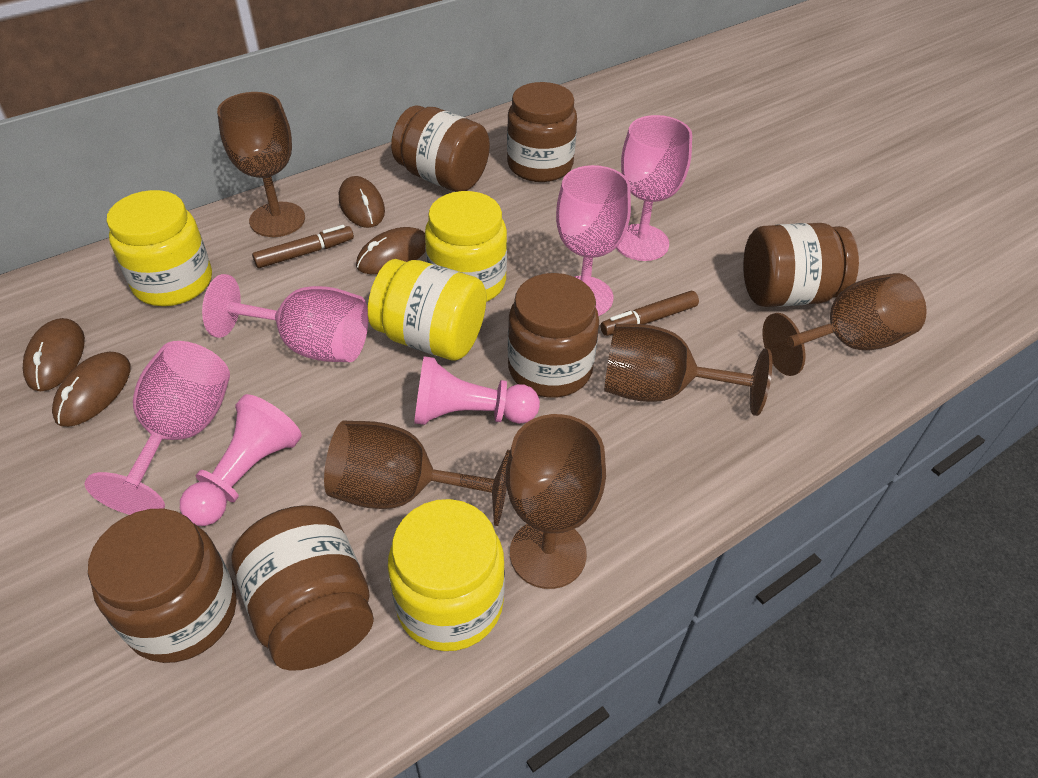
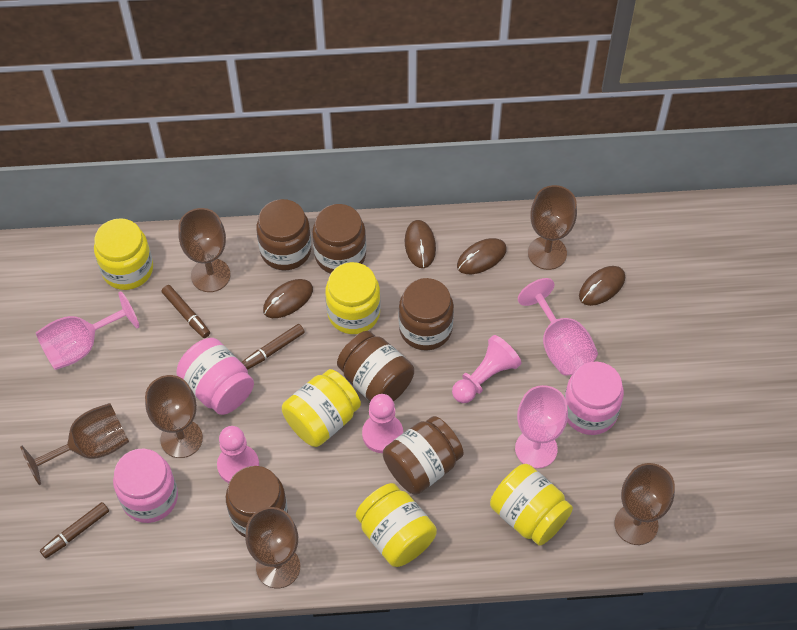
brown goblet: 5 -> 6
brown marker: 2 -> 3
pink goblet: 4 -> 3
pink jar: 0 -> 3
pink pawn: 2 -> 3
yellow jar: 4 -> 5

